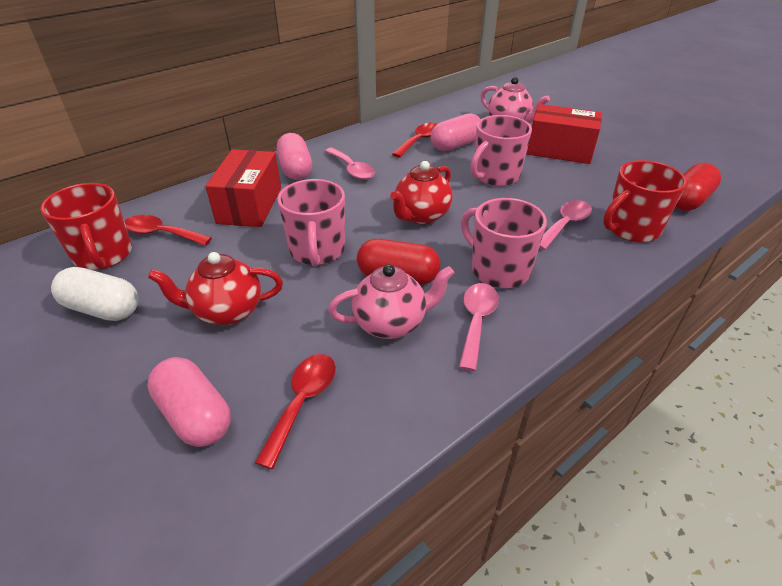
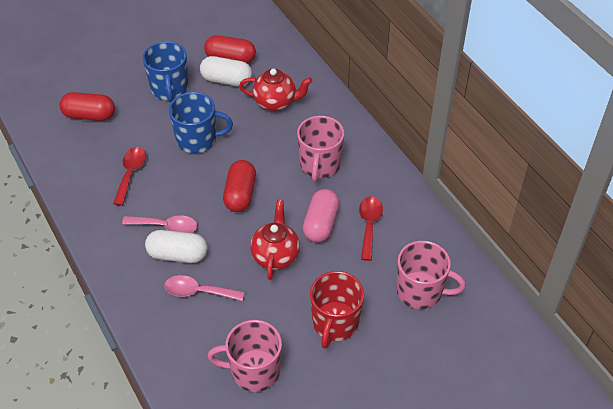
blue mug: 0 -> 2
pink capsule: 3 -> 1
pink spoon: 3 -> 2
pink teapot: 2 -> 0
red box: 2 -> 0
red capsule: 2 -> 3
red mug: 2 -> 1
red spoon: 3 -> 2
white capsule: 1 -> 2

